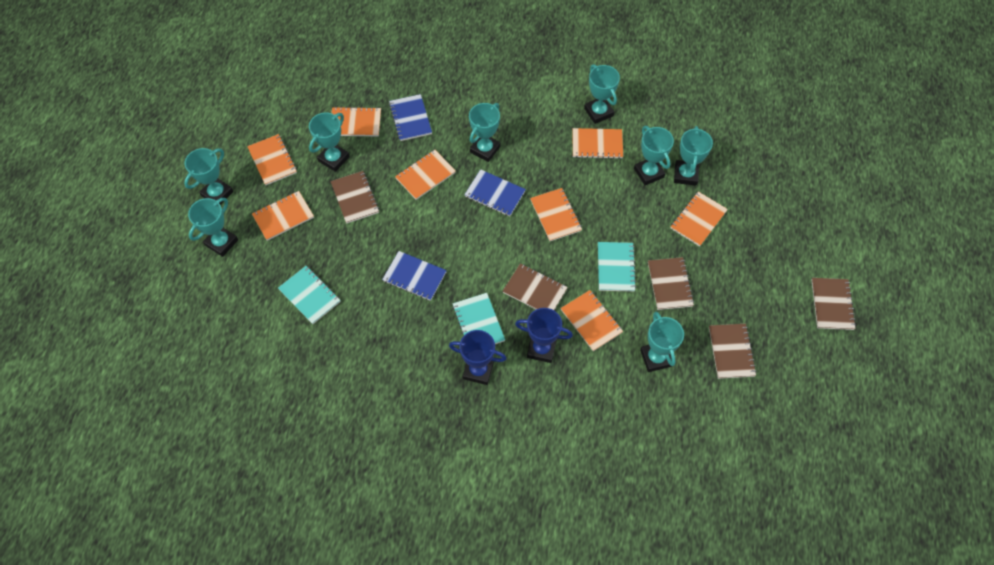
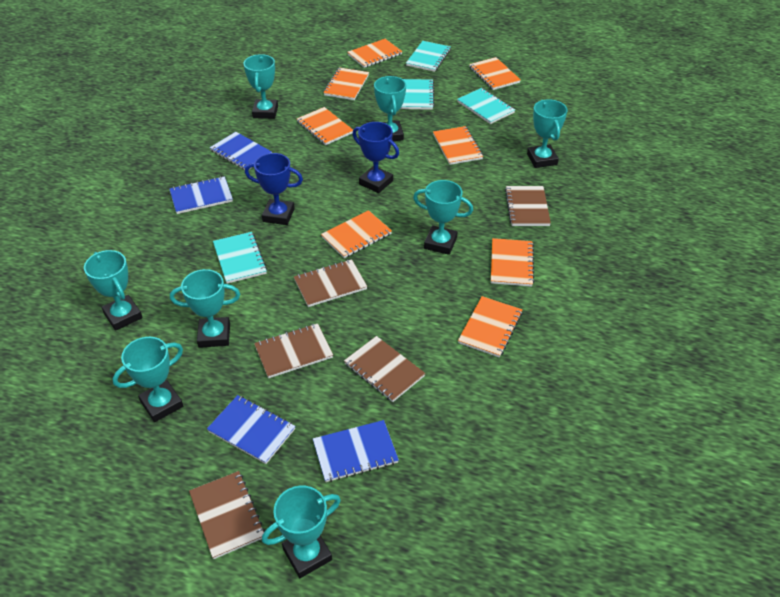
blue notebook: 3 -> 4
turquoise notebook: 3 -> 4

